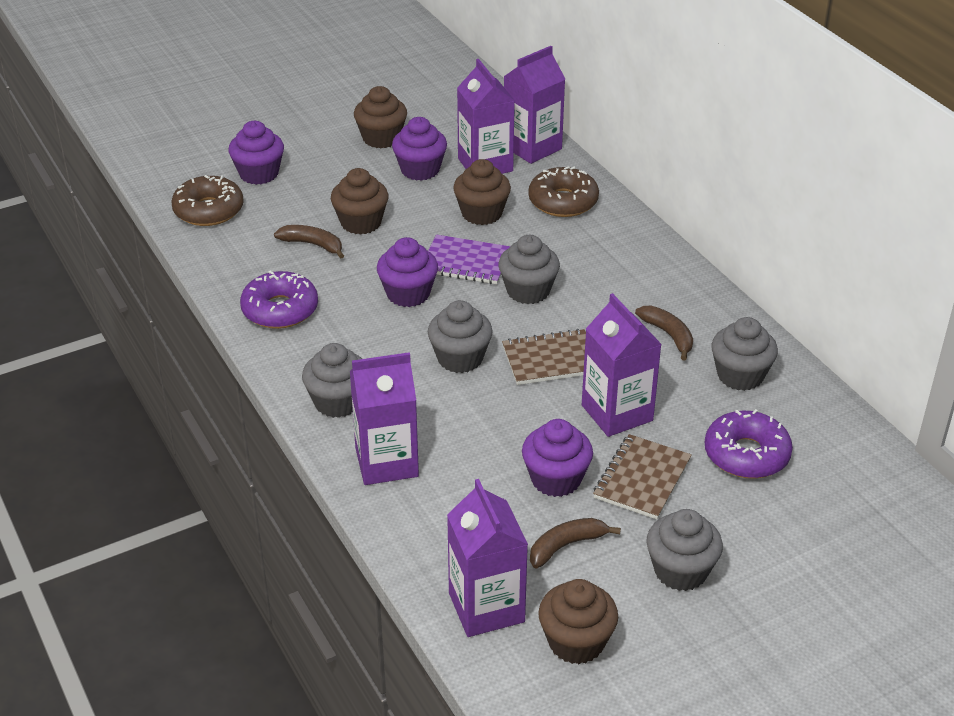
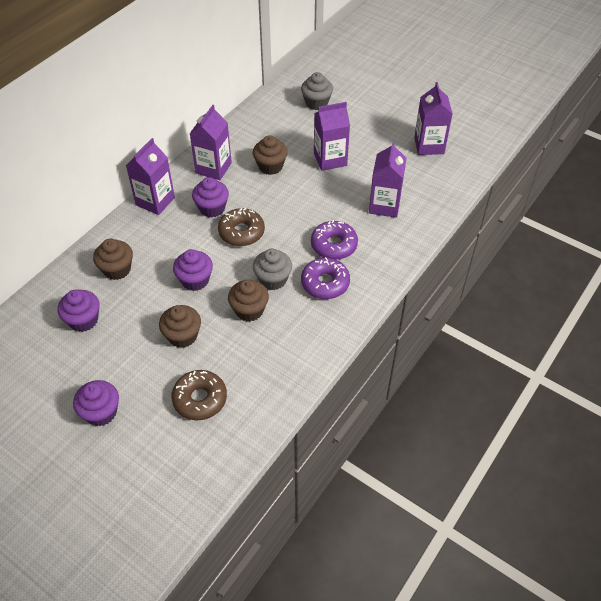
brown banana: 3 -> 0
brown notebook: 2 -> 0
grey cupcake: 5 -> 2
purple notebook: 1 -> 0

